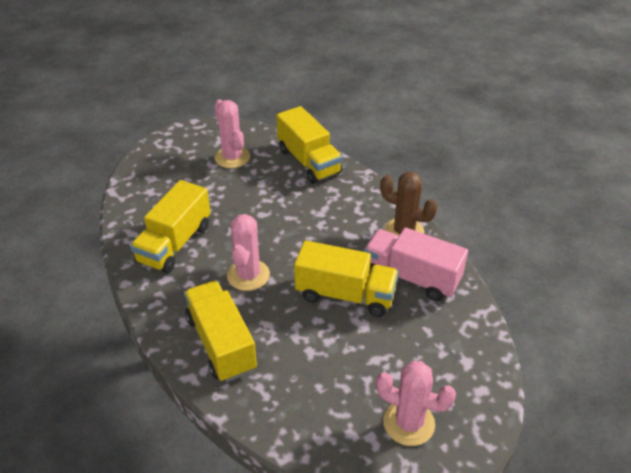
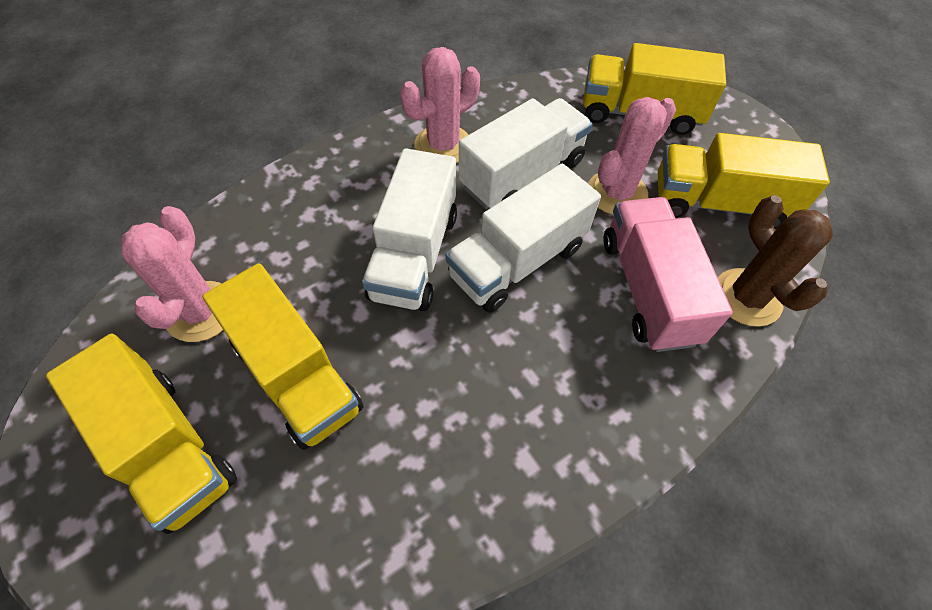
white truck: 0 -> 3

